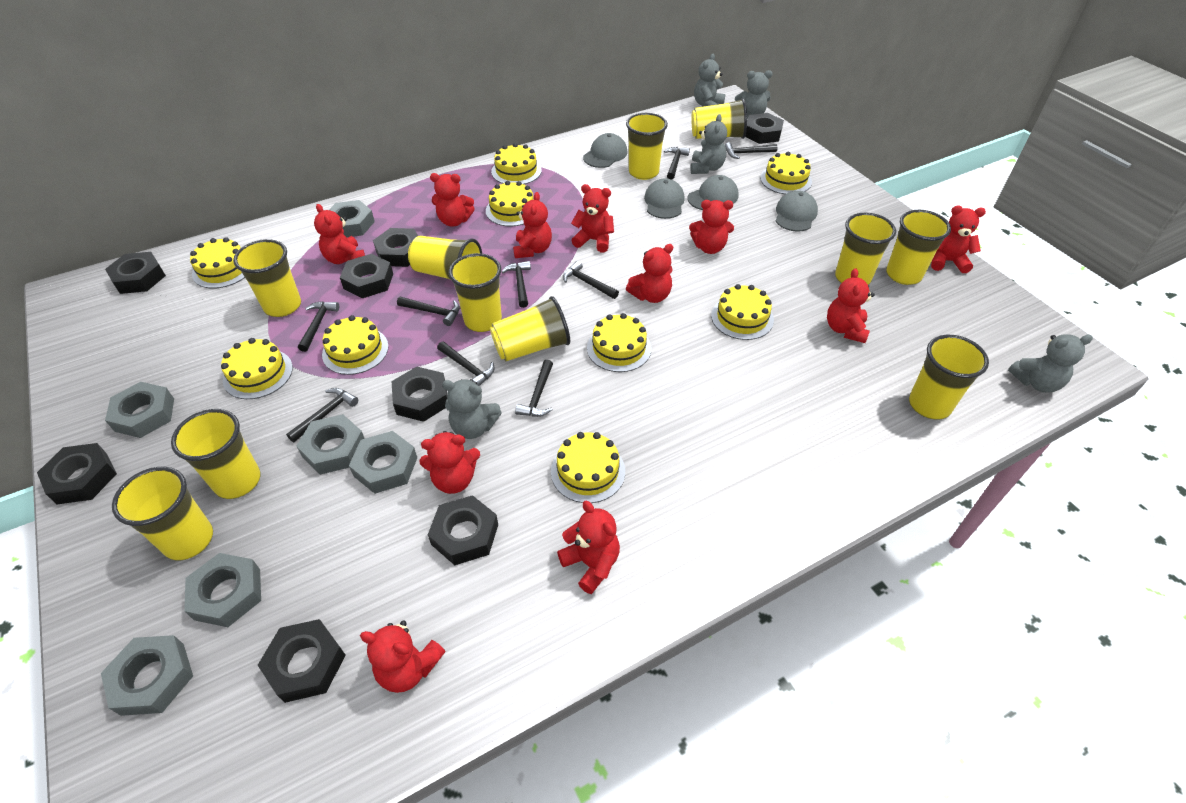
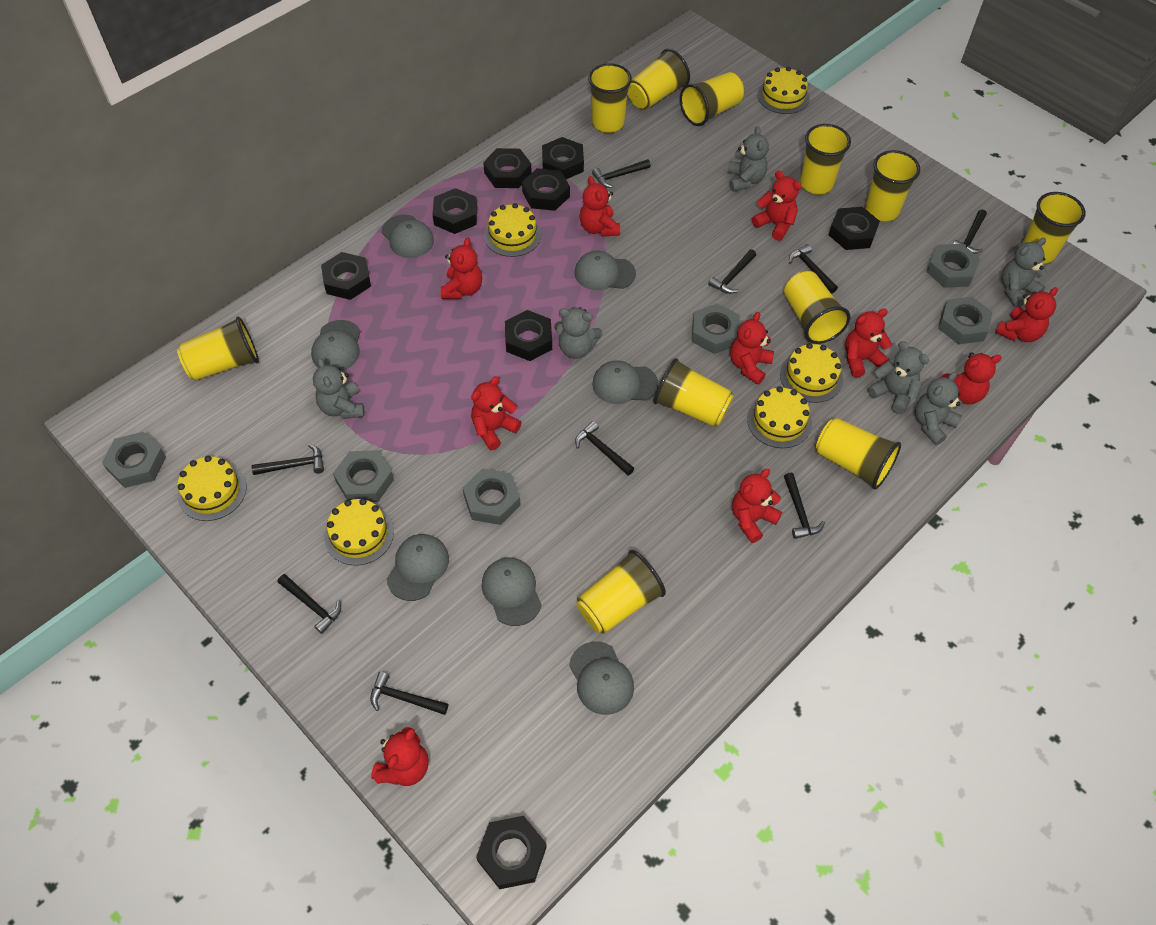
grey cap: 4 -> 7
grey teddy bear: 5 -> 6
red teddy bear: 11 -> 10
yellow cake: 9 -> 6

